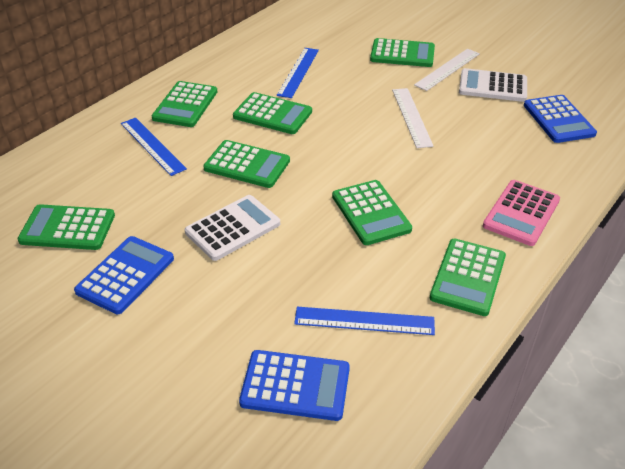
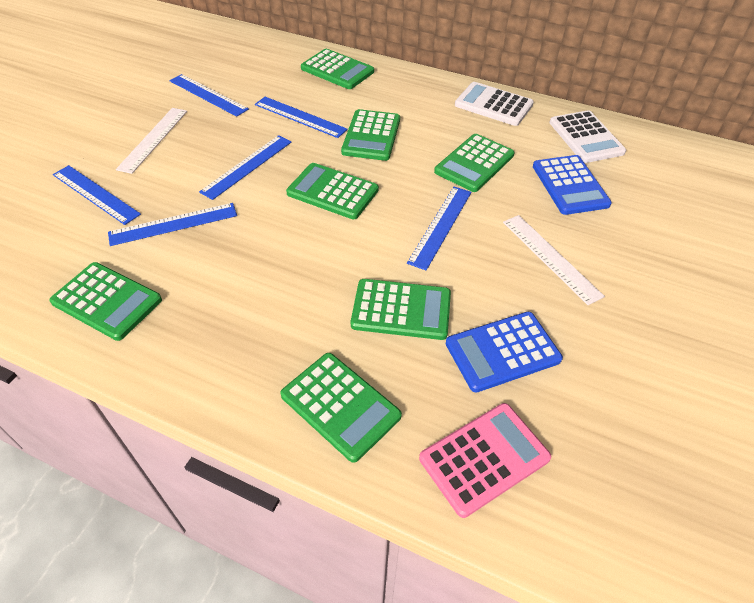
blue calculator: 3 -> 2
blue ruler: 3 -> 6

